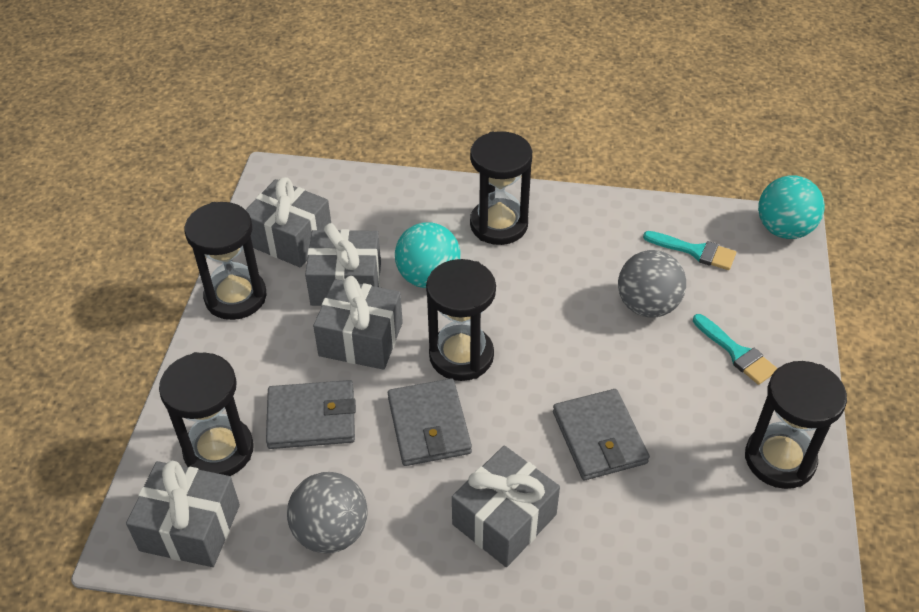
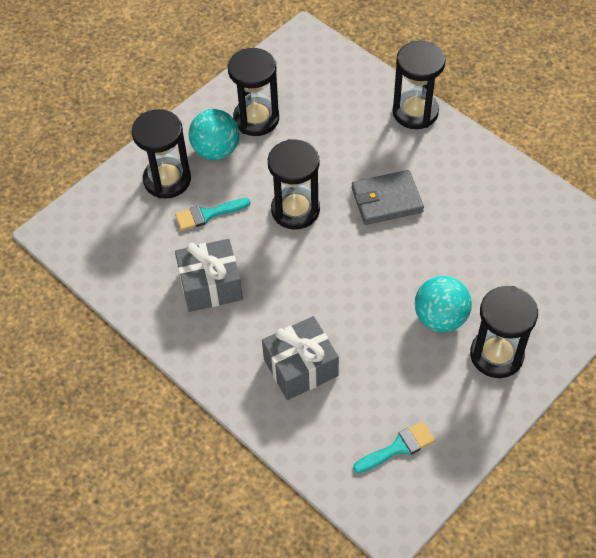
grey ball: 2 -> 0
grey gift: 5 -> 2
grey wallet: 3 -> 1

